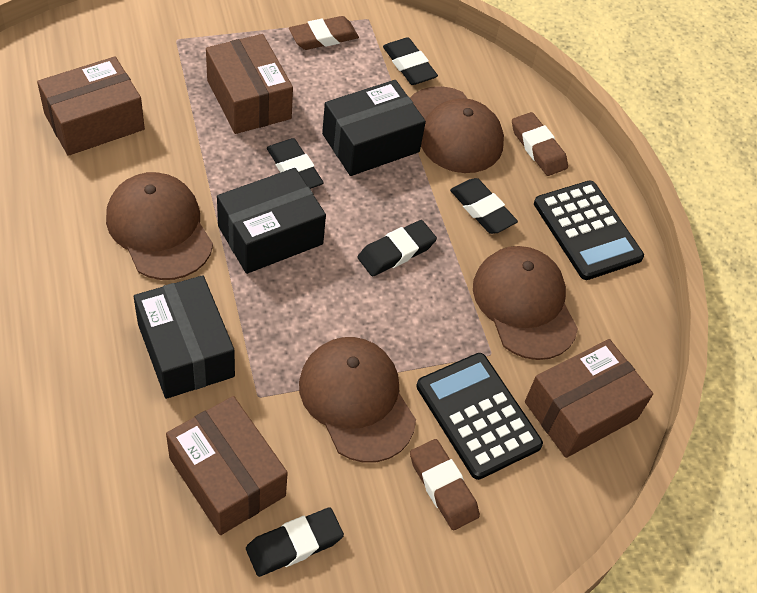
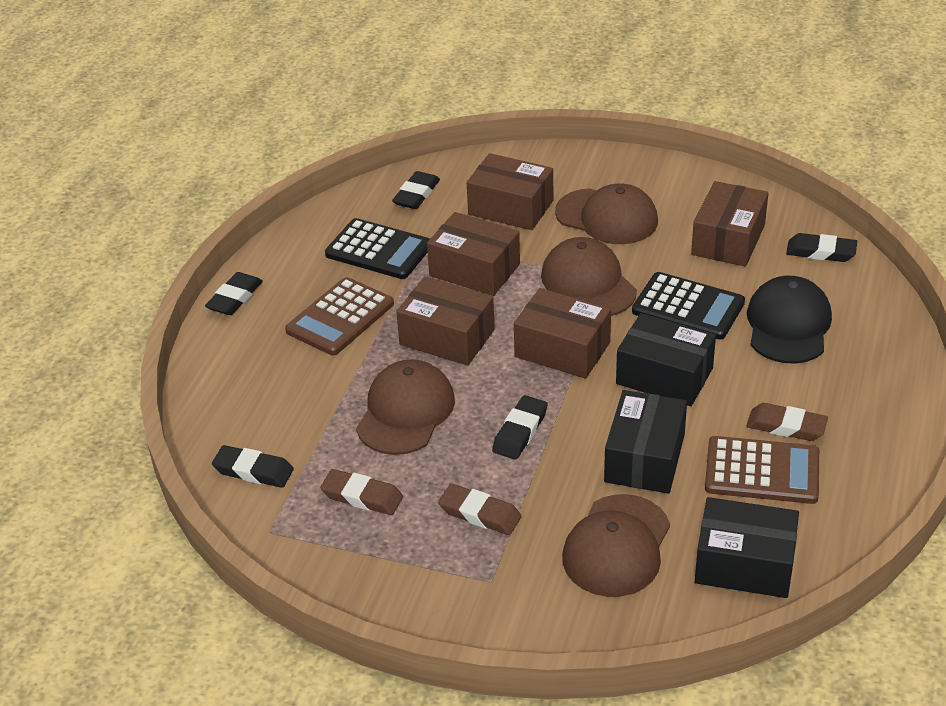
black cap: 0 -> 1
brown box: 4 -> 5
brown calculator: 0 -> 2

